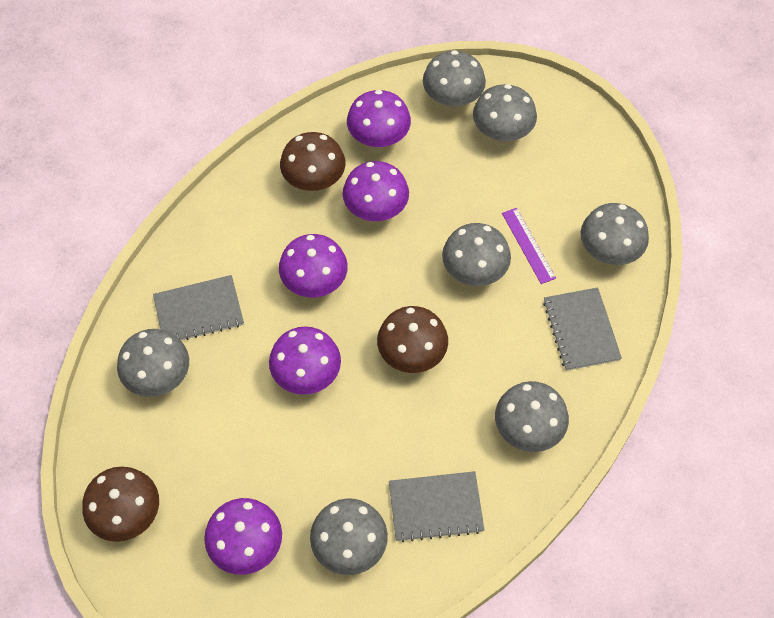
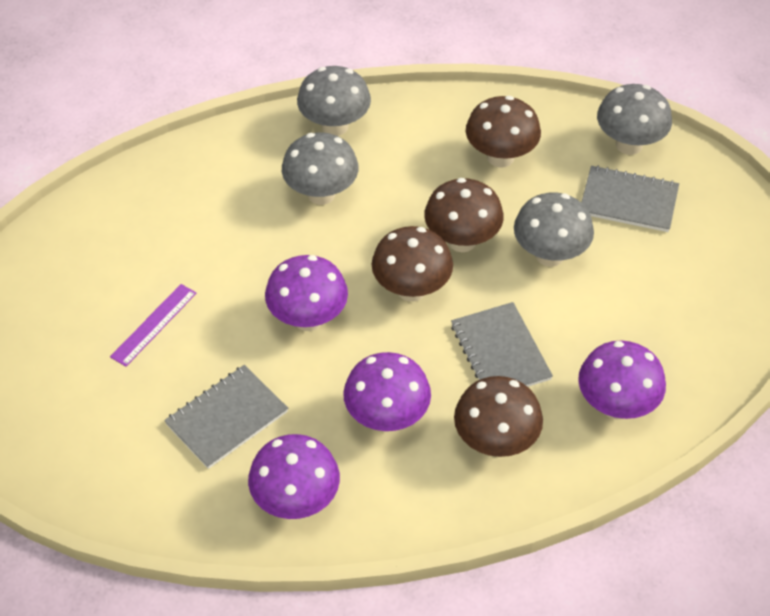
brown mushroom: 3 -> 4
grey mushroom: 7 -> 4
purple mushroom: 5 -> 4

